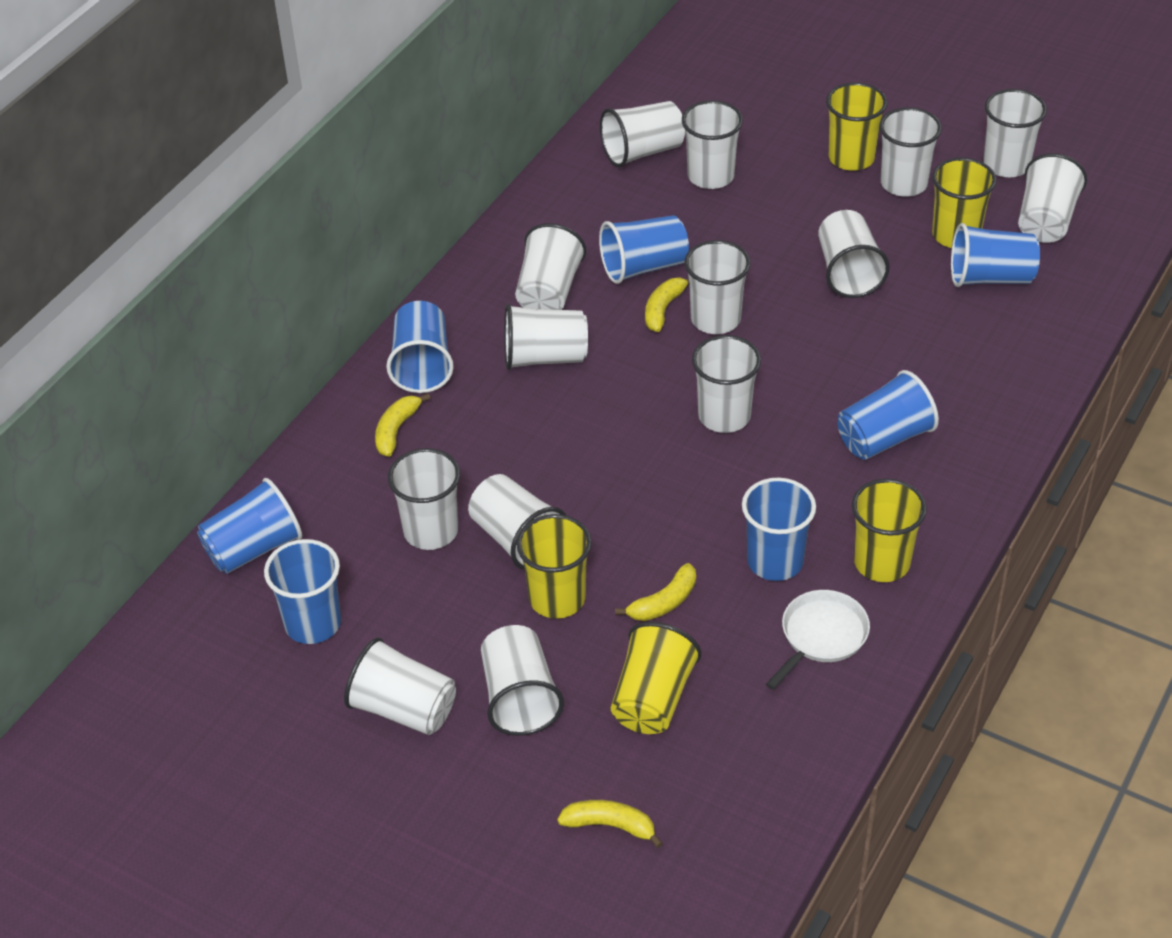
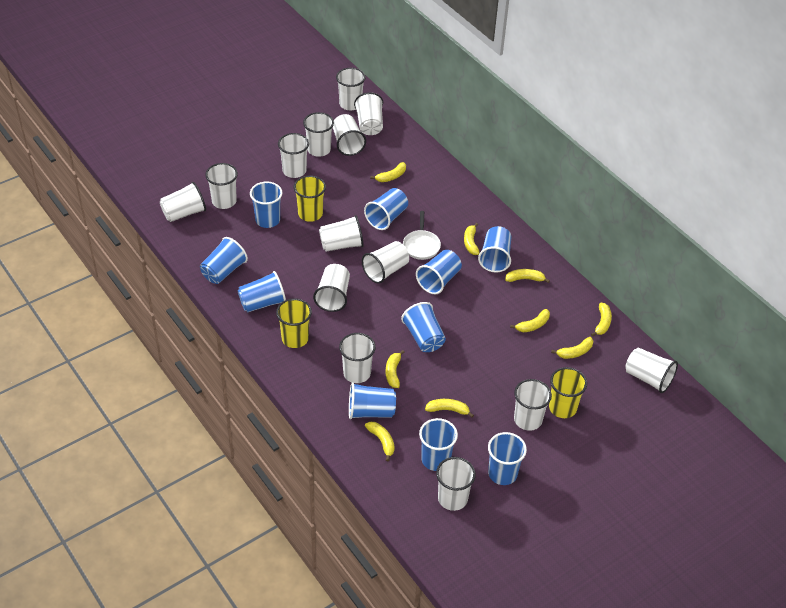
blue cup: 7 -> 10
yellow banana: 4 -> 9
yellow cup: 5 -> 3

